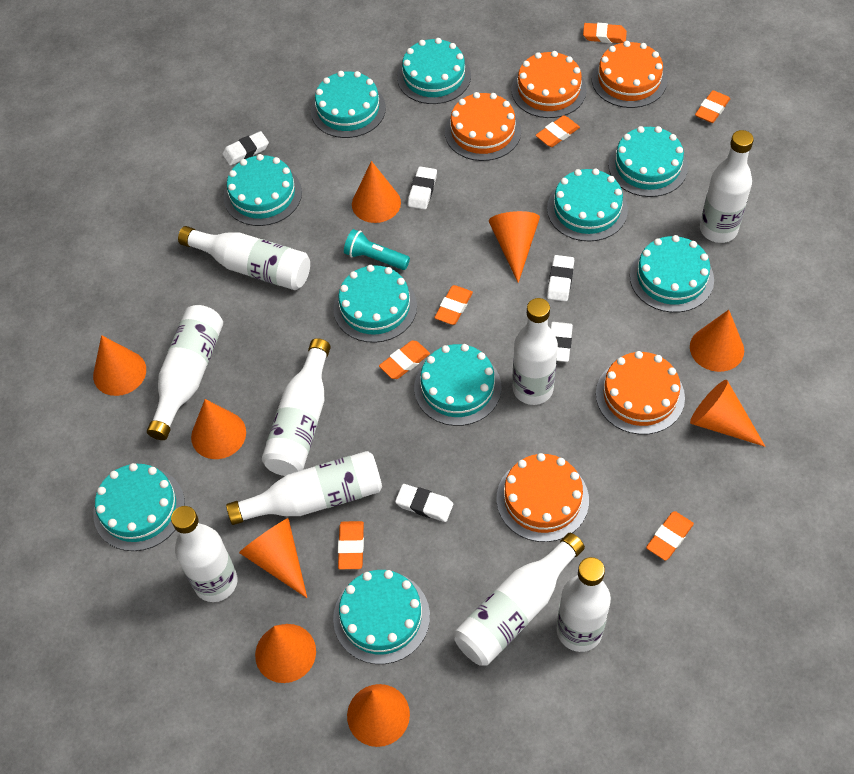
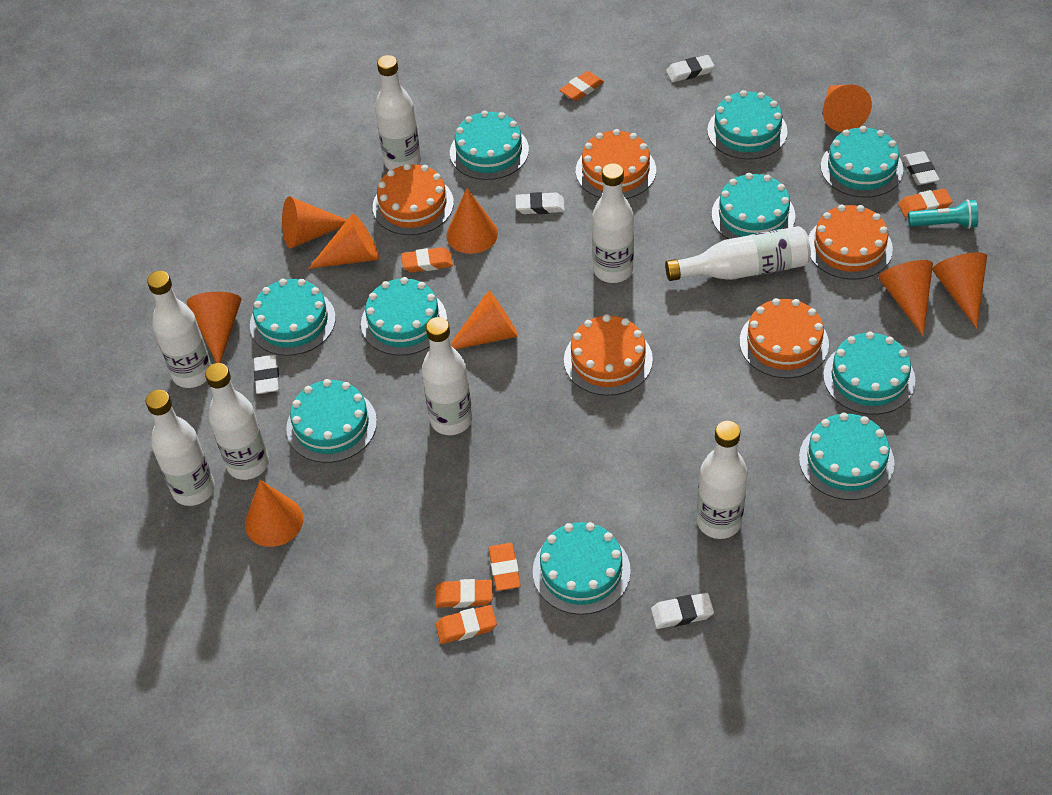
orange eraser: 7 -> 6
white bottle: 9 -> 8

